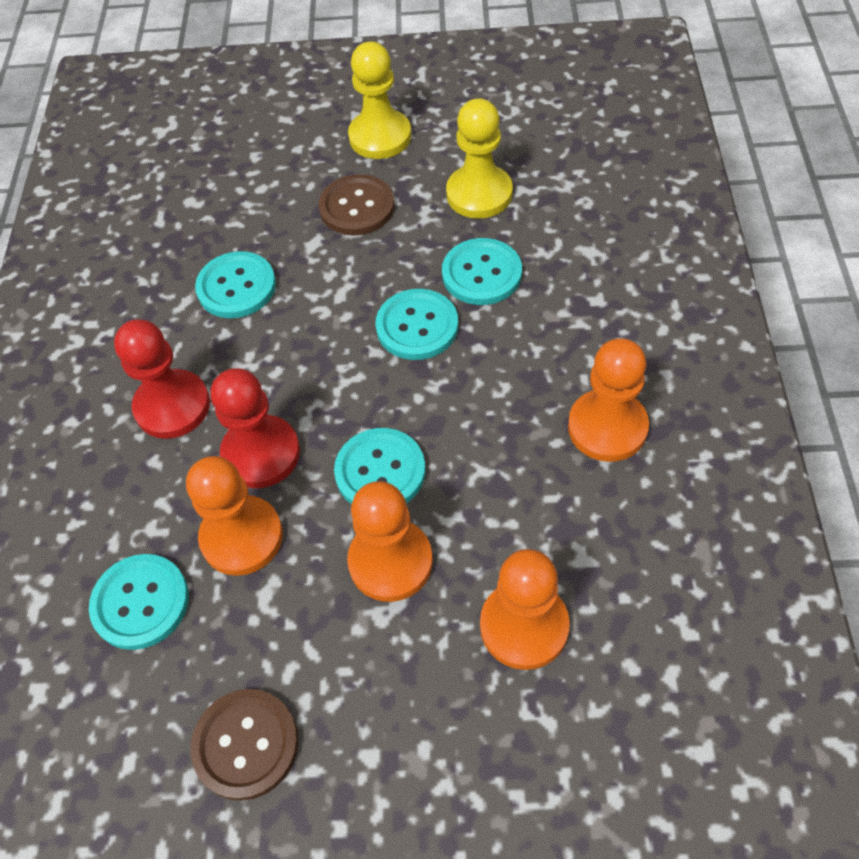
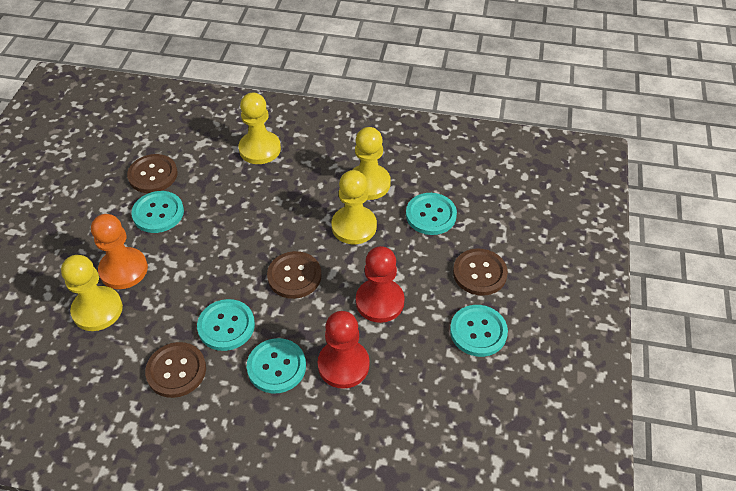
brown button: 2 -> 4
orange pawn: 4 -> 1
yellow pawn: 2 -> 4

